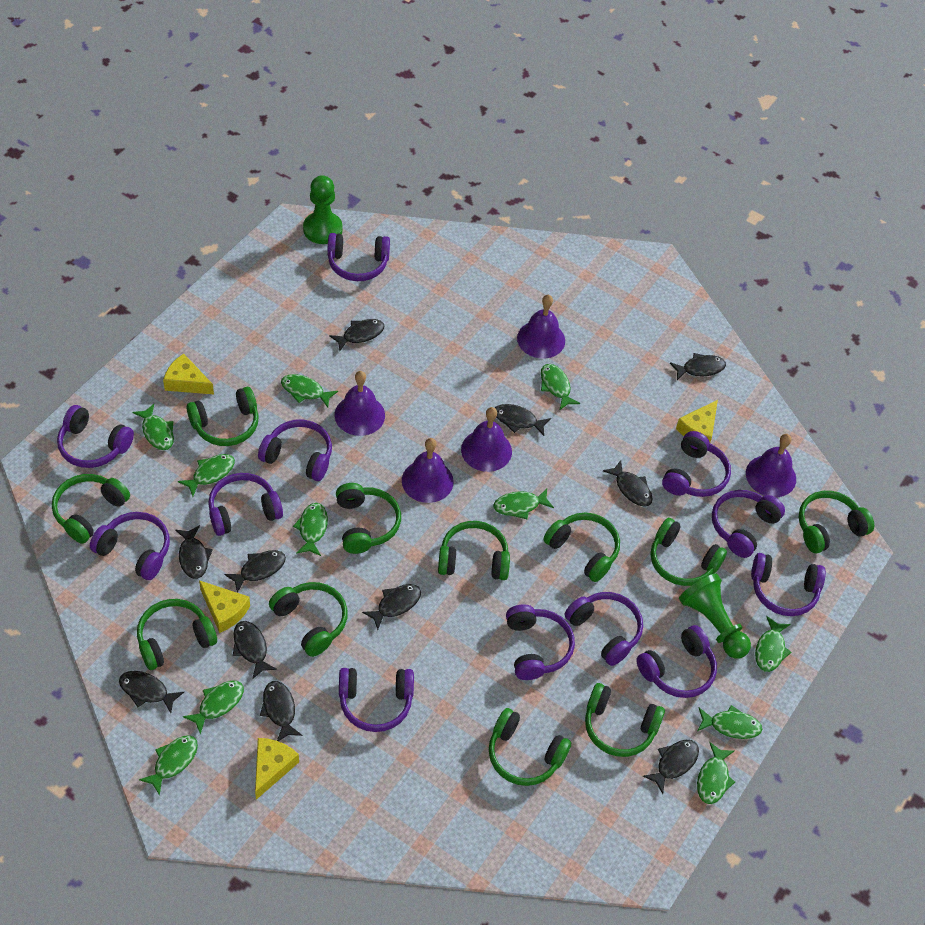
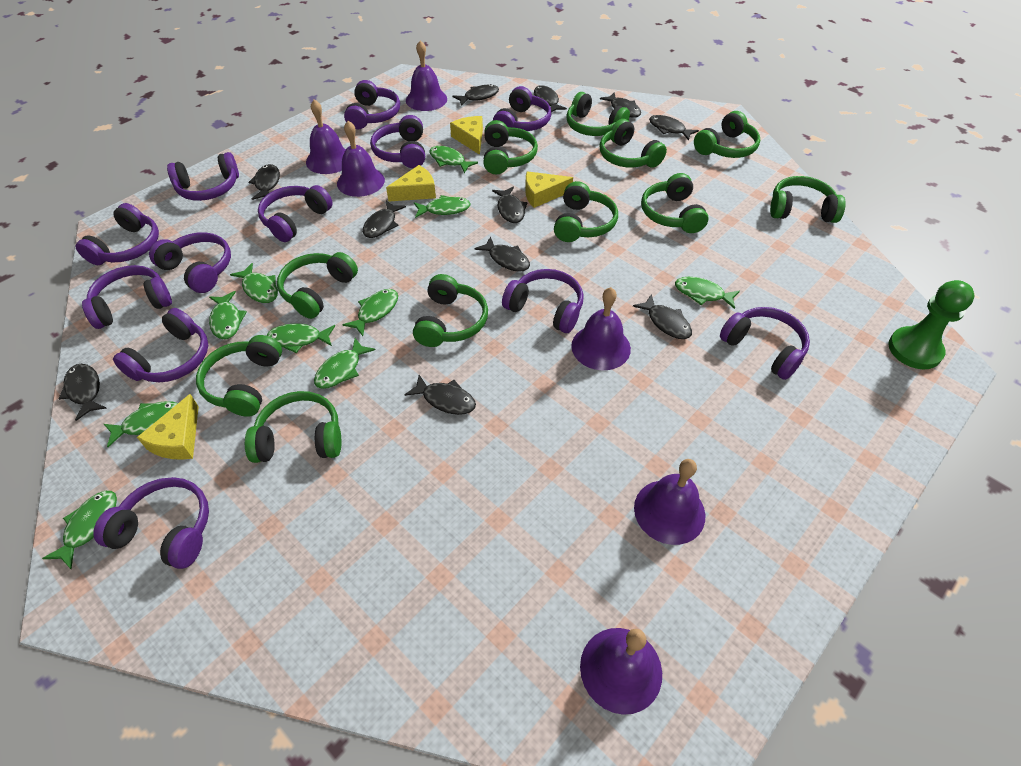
green fish: 11 -> 10
green pawn: 2 -> 1
purple bell: 5 -> 6

